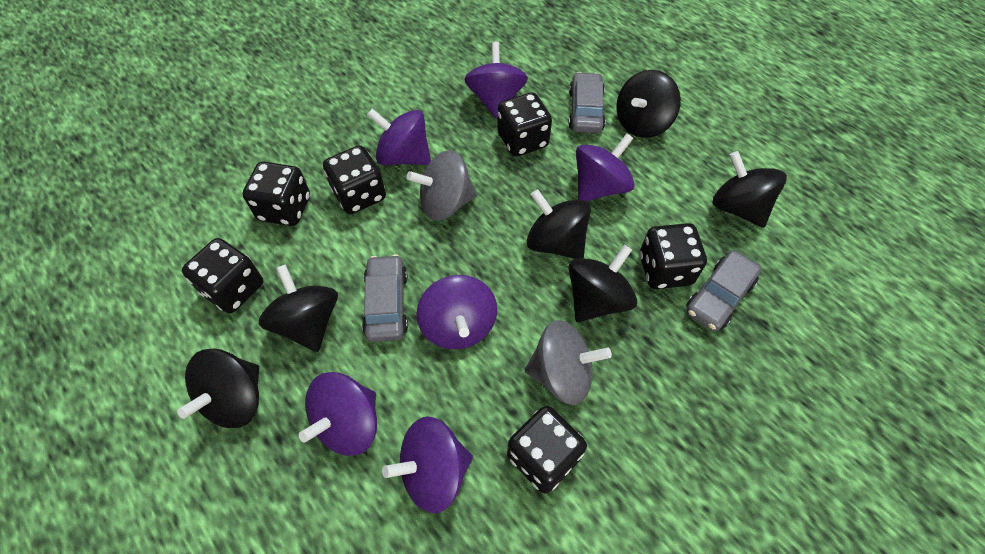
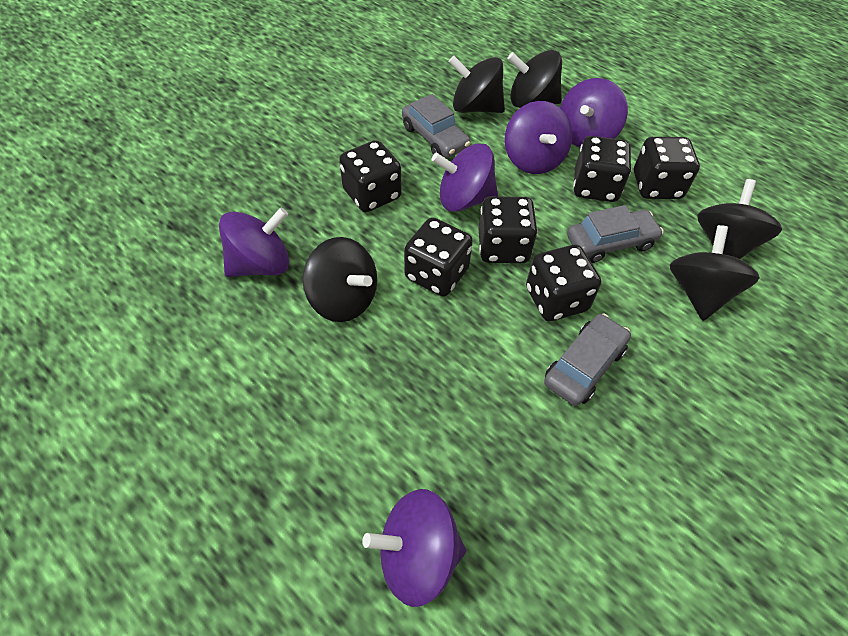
black spinning top: 6 -> 5
grey spinning top: 2 -> 0
purple spinning top: 6 -> 5

